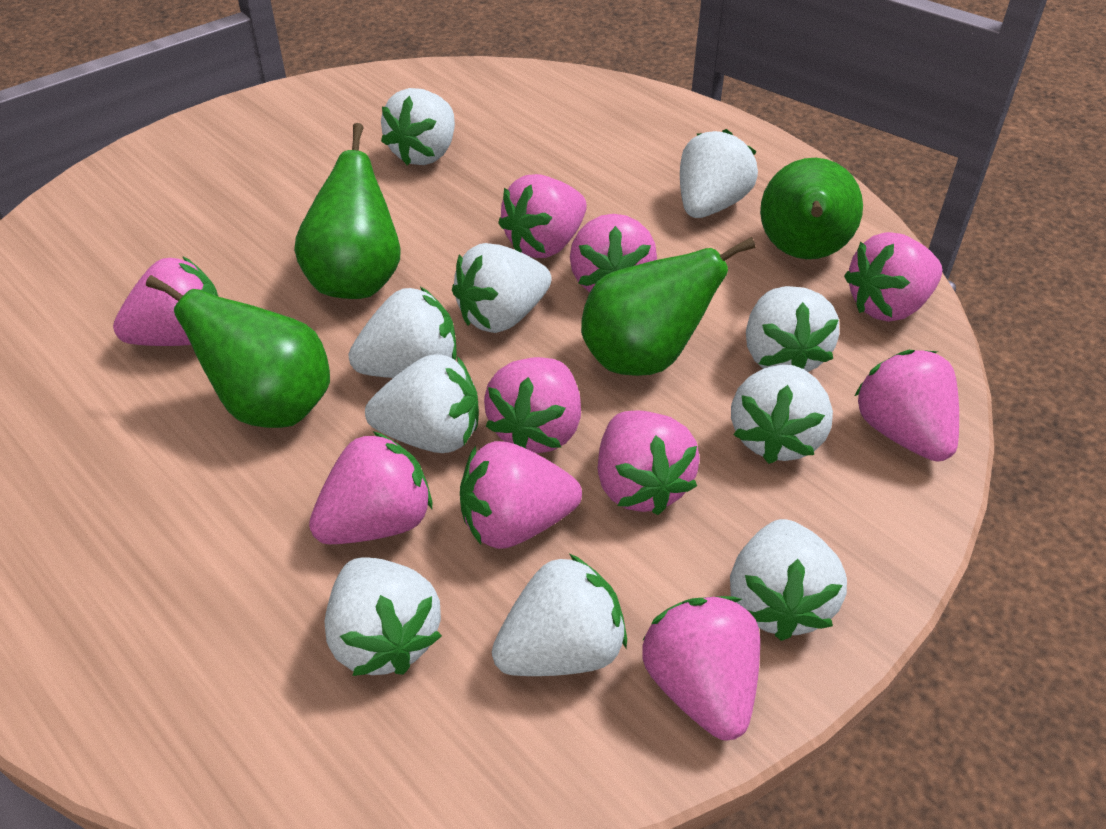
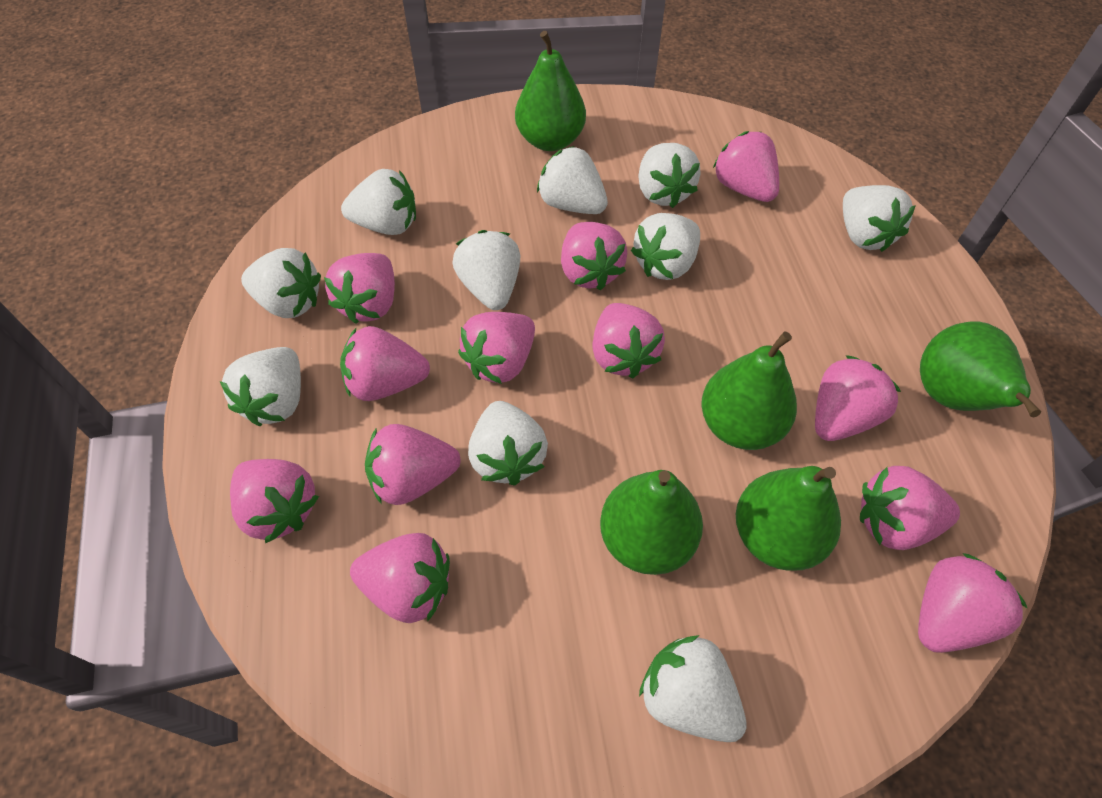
green pear: 4 -> 5
pink strawberry: 10 -> 12

